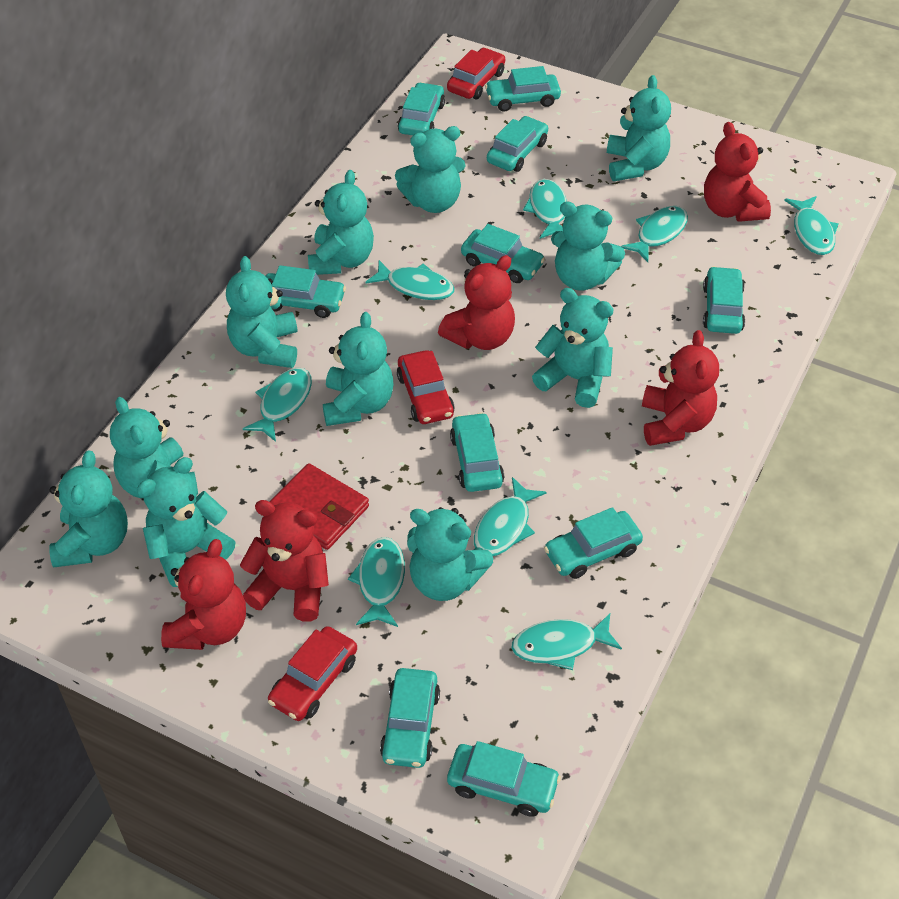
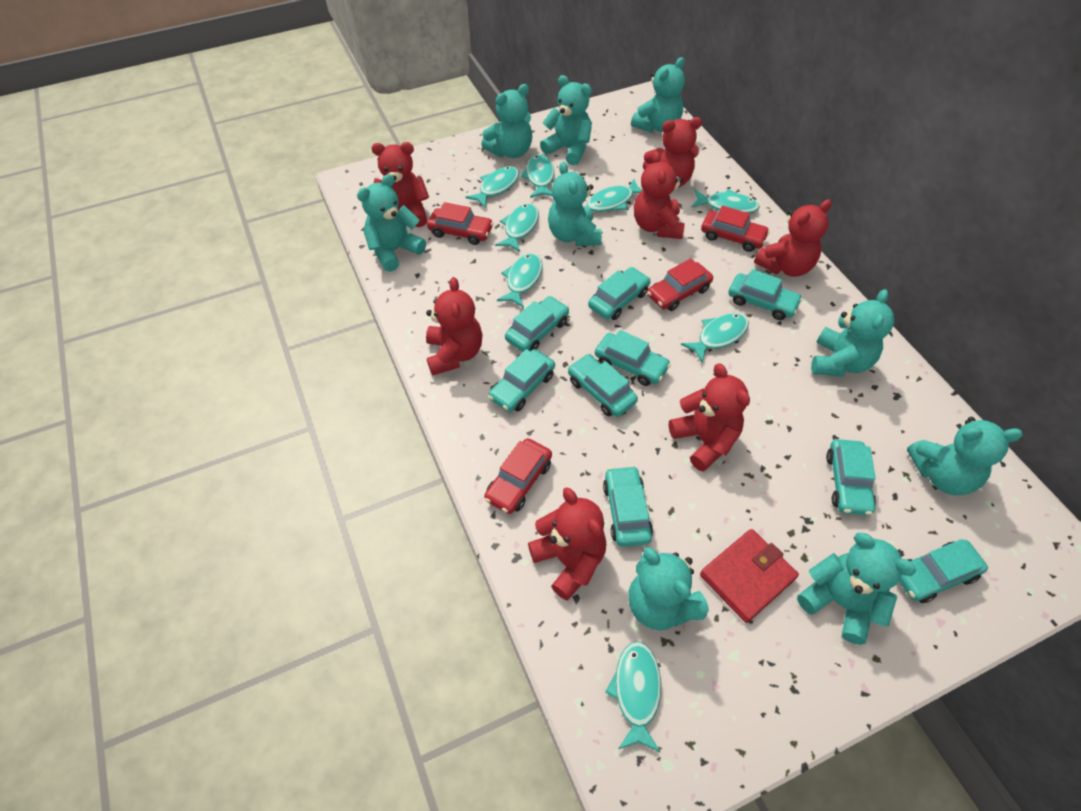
red car: 3 -> 4
red teddy bear: 5 -> 7
turquoise car: 10 -> 9
turquoise teddy bear: 11 -> 9

